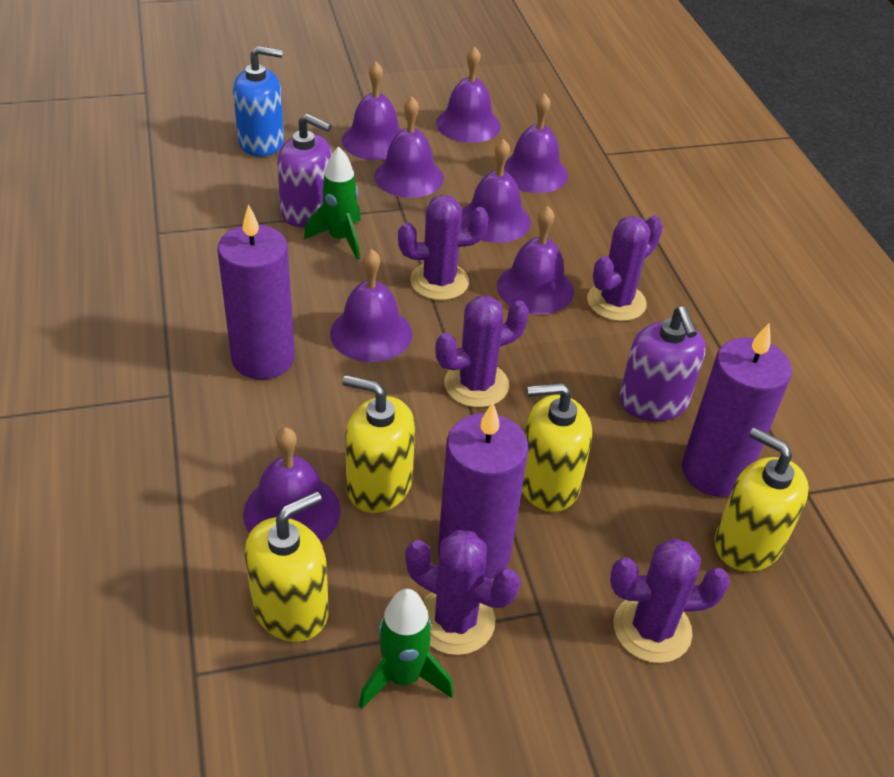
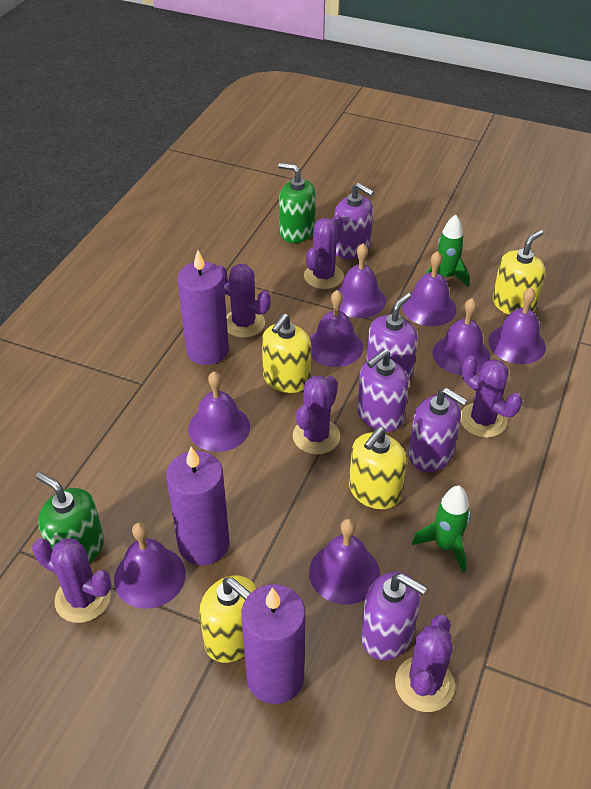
blue soap dispenser: 1 -> 0
green soap dispenser: 0 -> 2
purple cactus: 5 -> 6
purple soap dispenser: 2 -> 5

